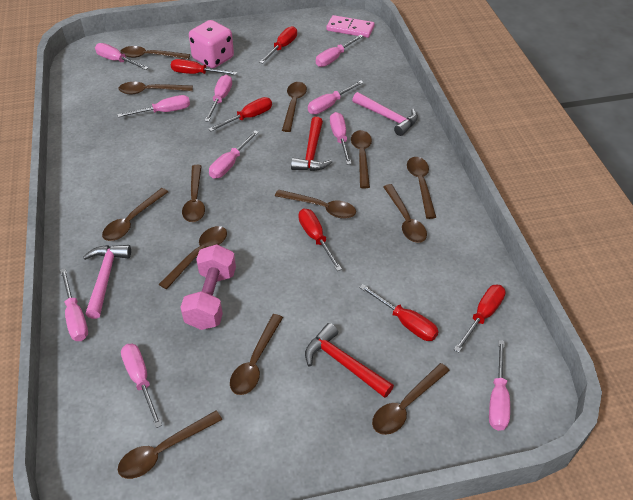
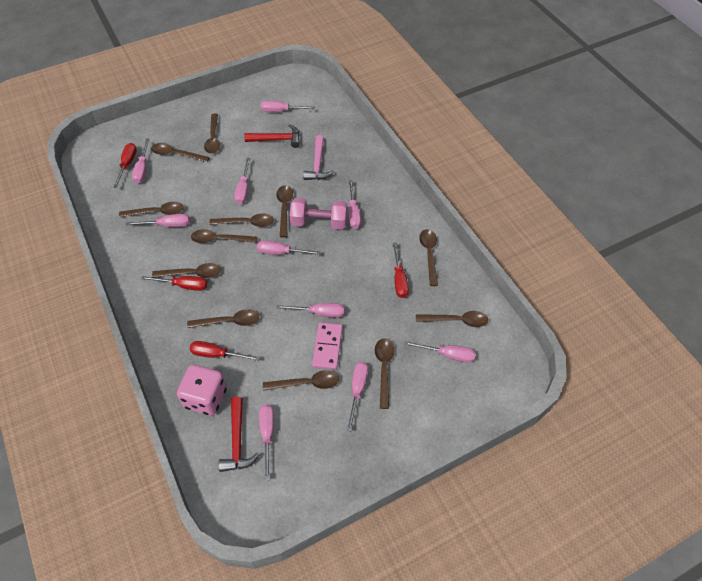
brown spoon: 13 -> 12
pink hammer: 2 -> 1
red screwdriver: 6 -> 4

